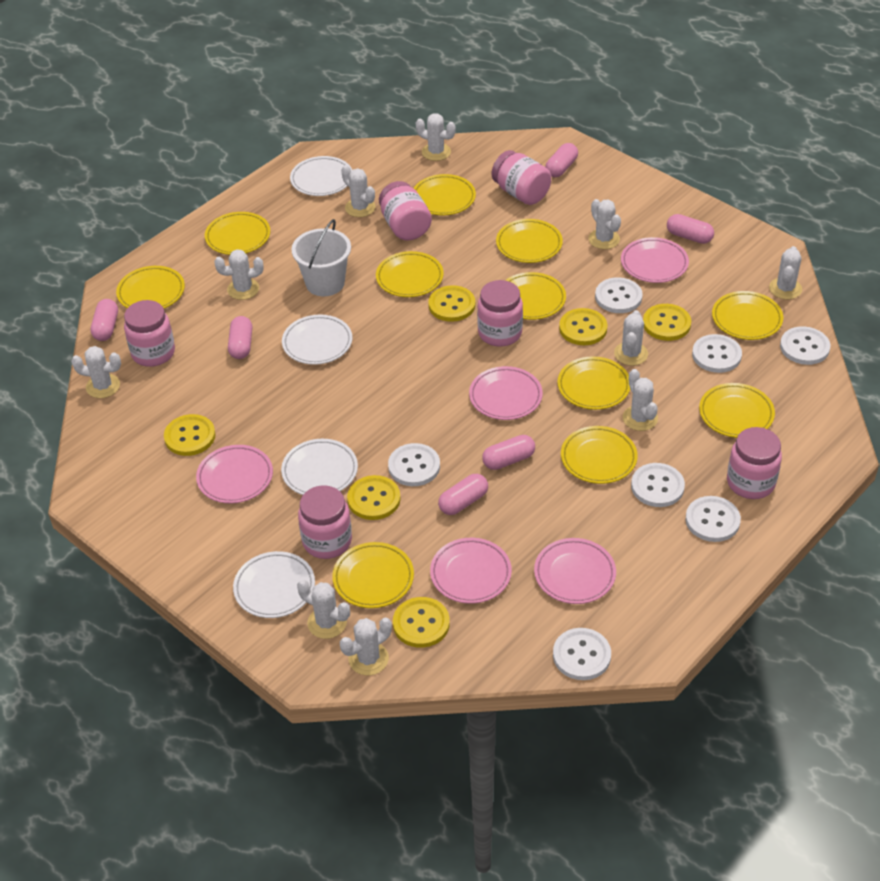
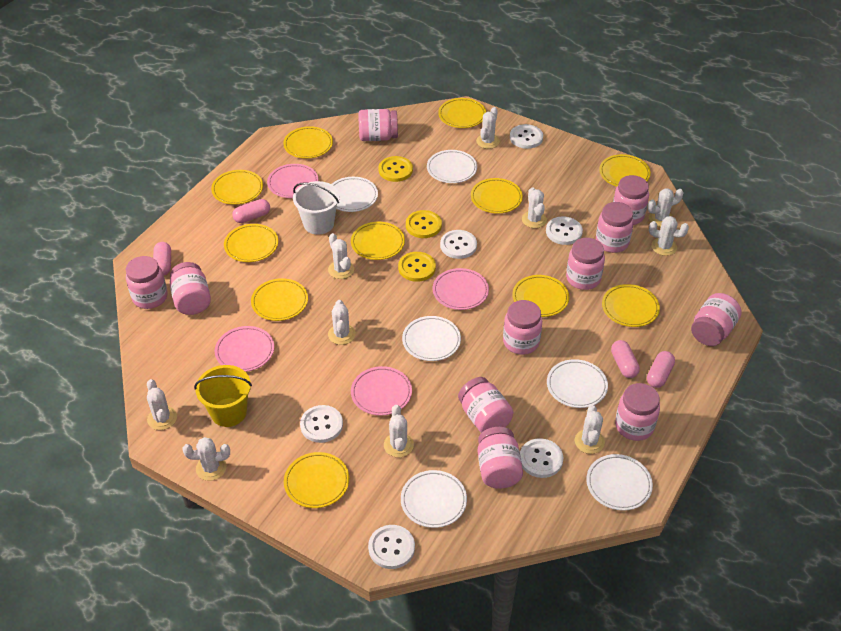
pink capsule: 6 -> 4
pink jar: 6 -> 11
pink plate: 5 -> 4
white button: 7 -> 6
white plate: 4 -> 6
yellow bucket: 0 -> 1
yellow button: 6 -> 3

